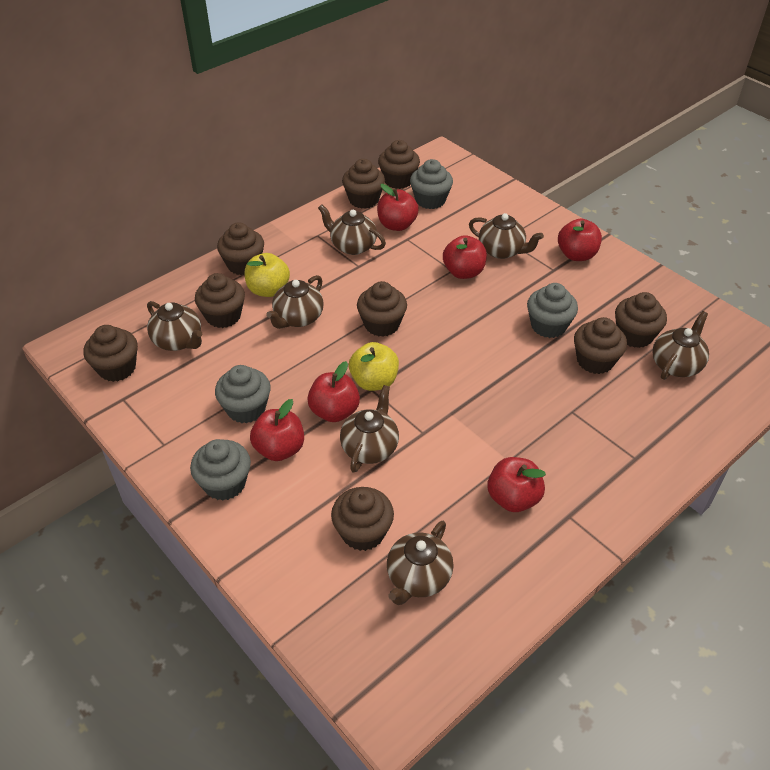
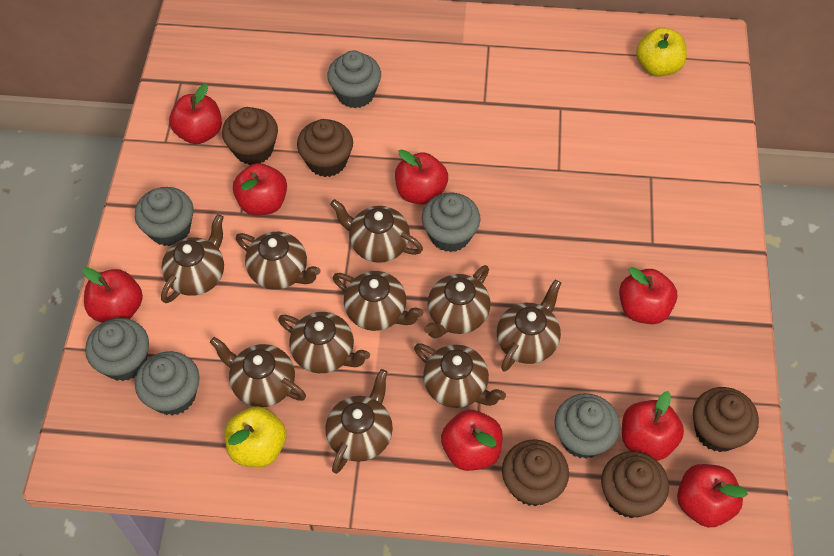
brown cupcake: 9 -> 5
brown teapot: 7 -> 10
grey cupcake: 4 -> 6
red apple: 6 -> 8

